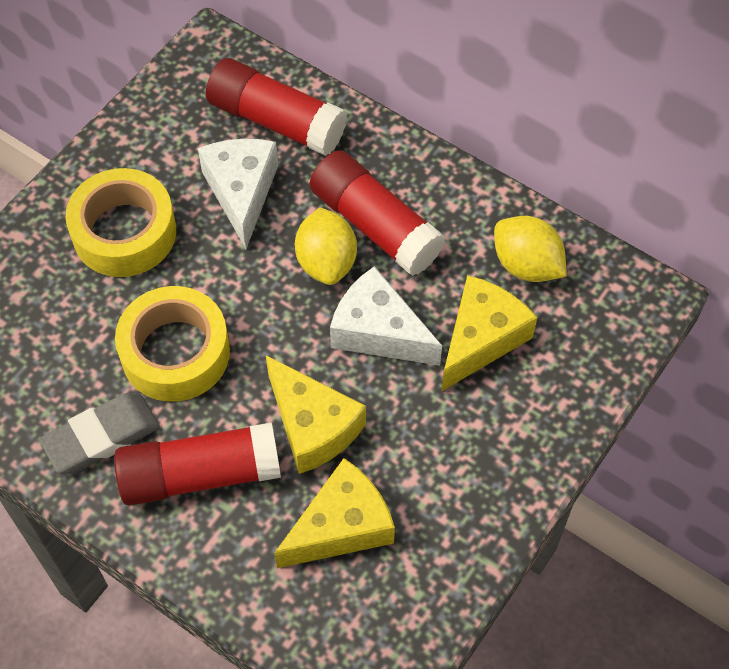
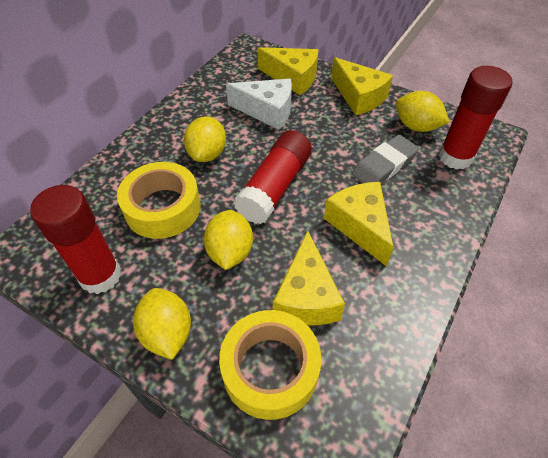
white cheese: 2 -> 1
yellow cheese: 3 -> 4
yellow lemon: 2 -> 4

